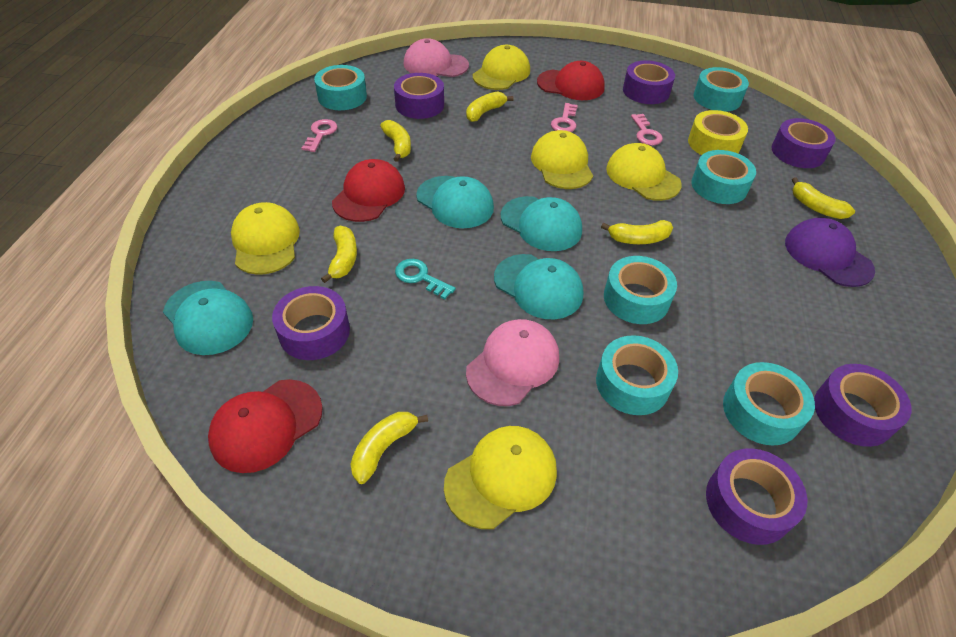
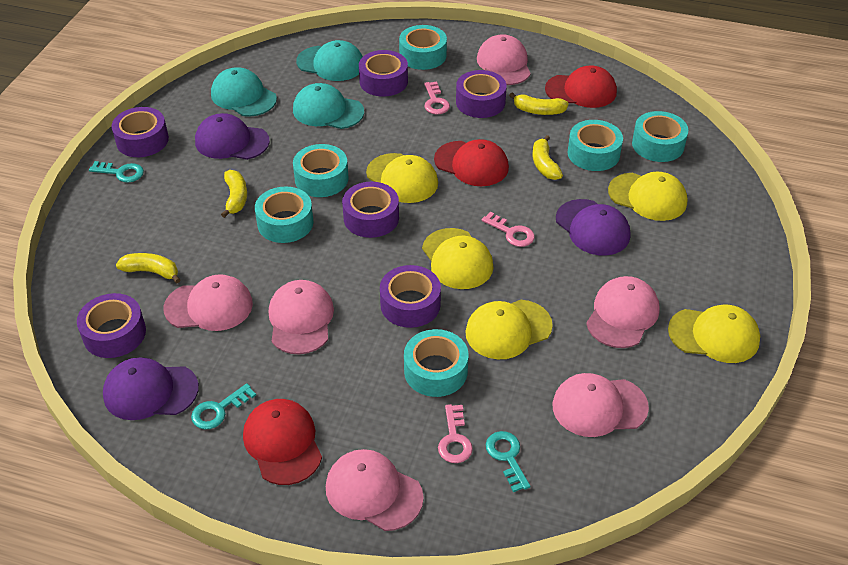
pink cap: 2 -> 6
purple cap: 1 -> 3
turquoise cap: 4 -> 3
turquoise key: 1 -> 3
yellow banana: 6 -> 4
yellow tape: 1 -> 0

